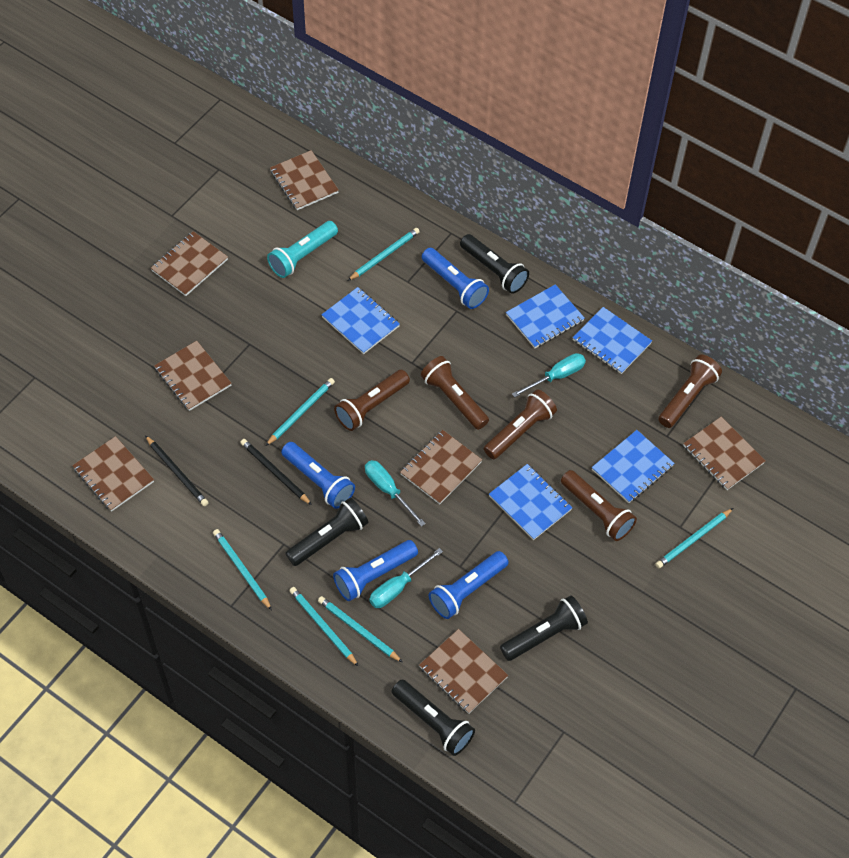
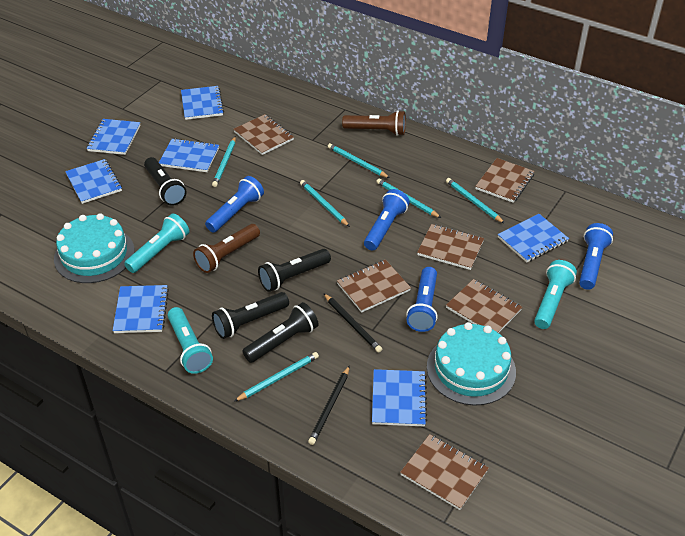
blue notebook: 5 -> 7
brown flashlight: 5 -> 2
brown notebook: 7 -> 6
turquoise cake: 0 -> 2
turquoise flashlight: 1 -> 3
turquoise screwdriver: 3 -> 0

